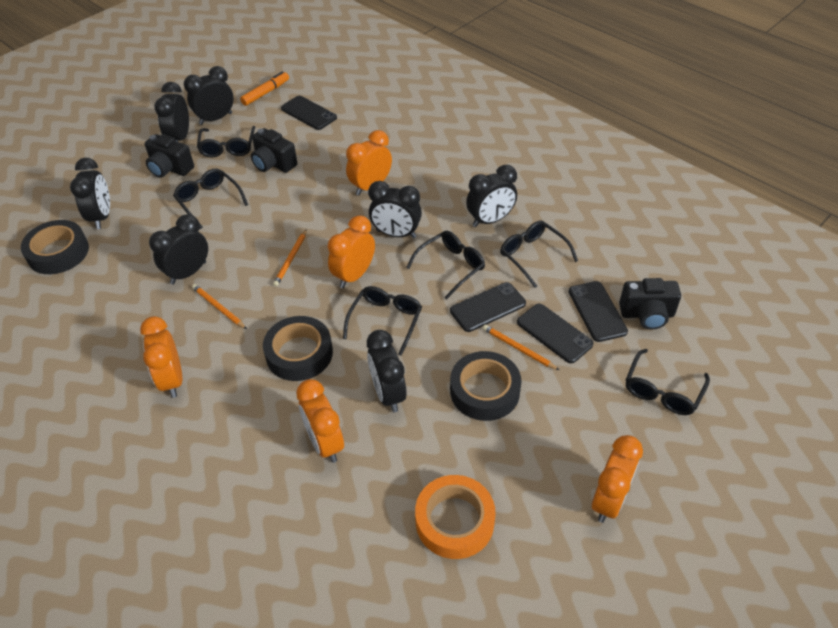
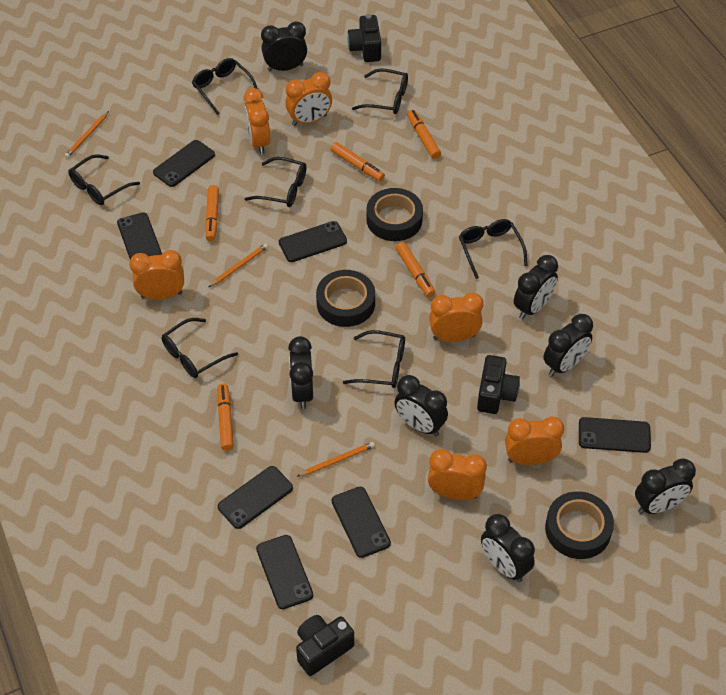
black glasses: 6 -> 7
black phone: 4 -> 7
orange clock: 5 -> 6
orange marker: 1 -> 5
orange tape: 1 -> 0

